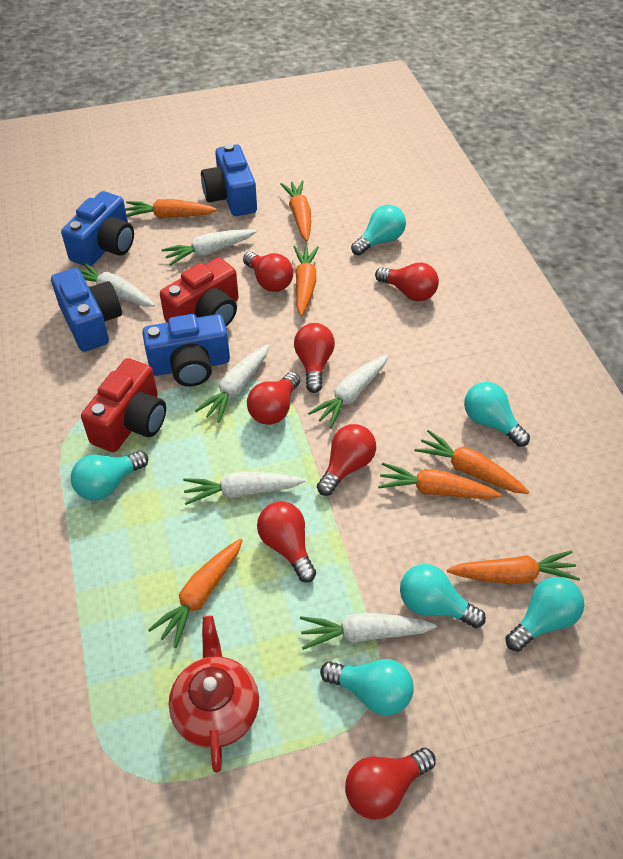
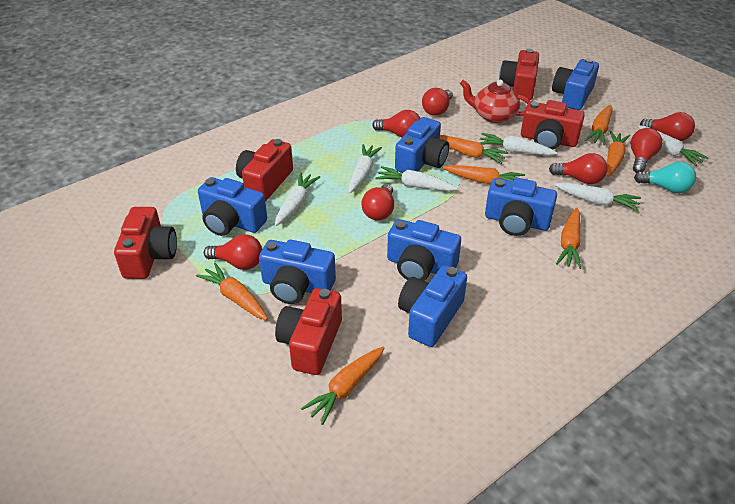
blue camera: 4 -> 7
red camera: 2 -> 5
turquoise light bulb: 6 -> 1

